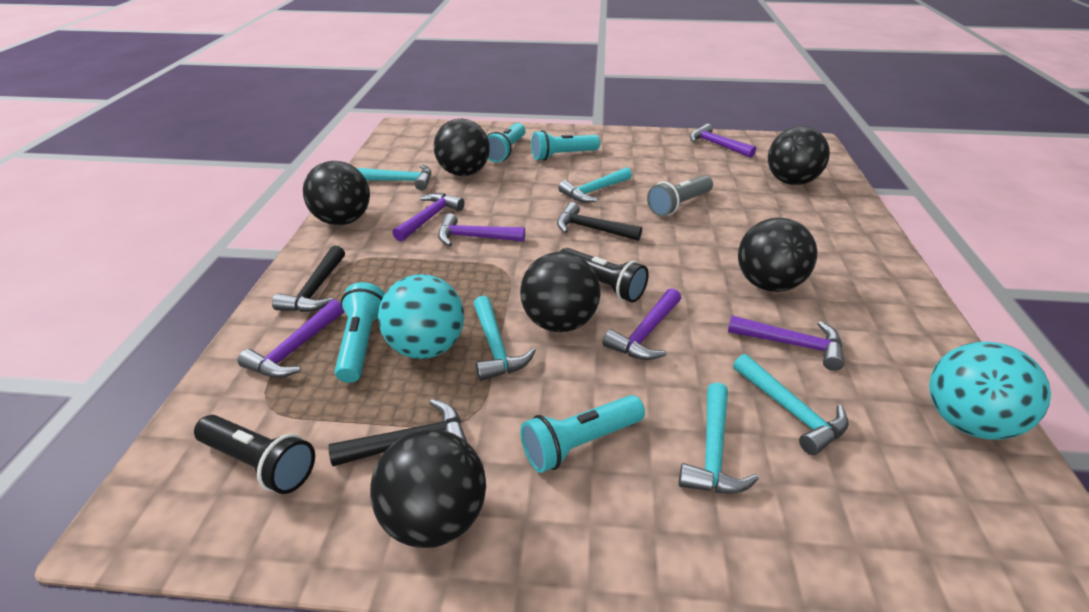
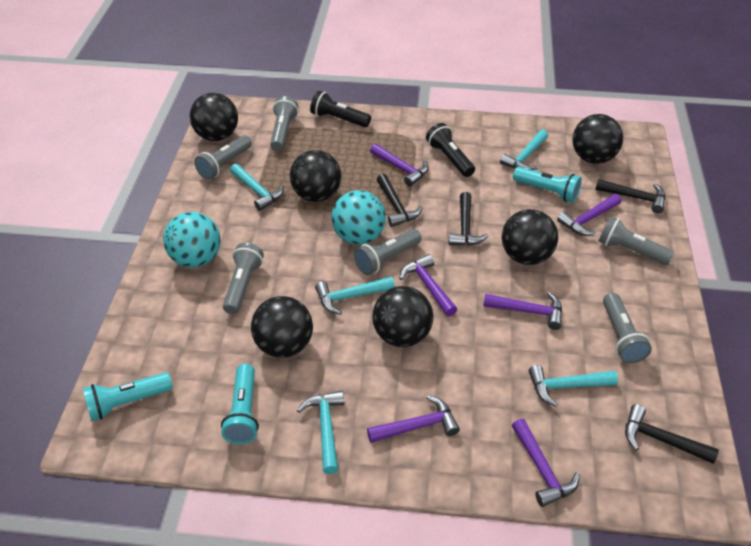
black hammer: 3 -> 4
grey flashlight: 1 -> 6
turquoise flashlight: 4 -> 3

